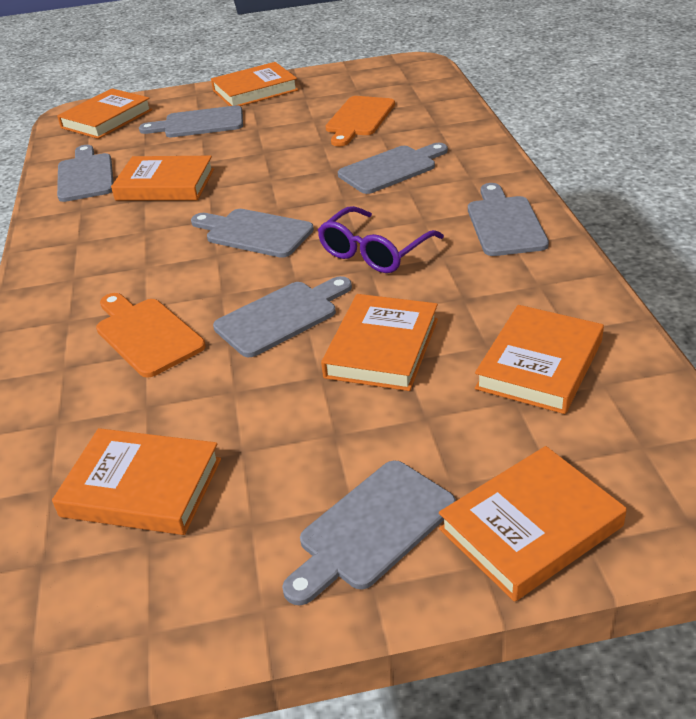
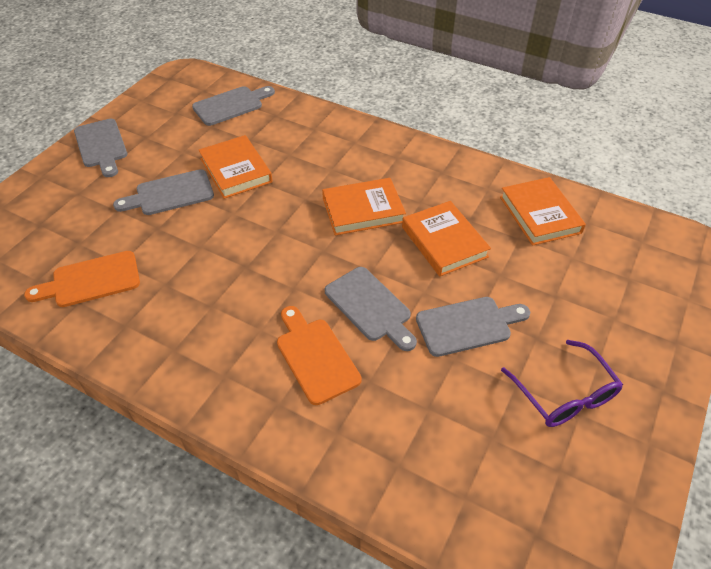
grey cutting board: 7 -> 5
orange book: 7 -> 4

